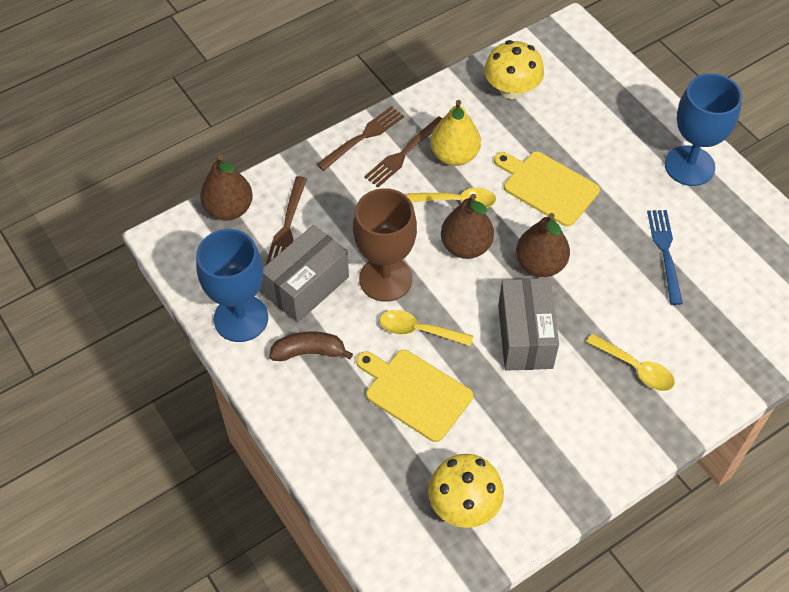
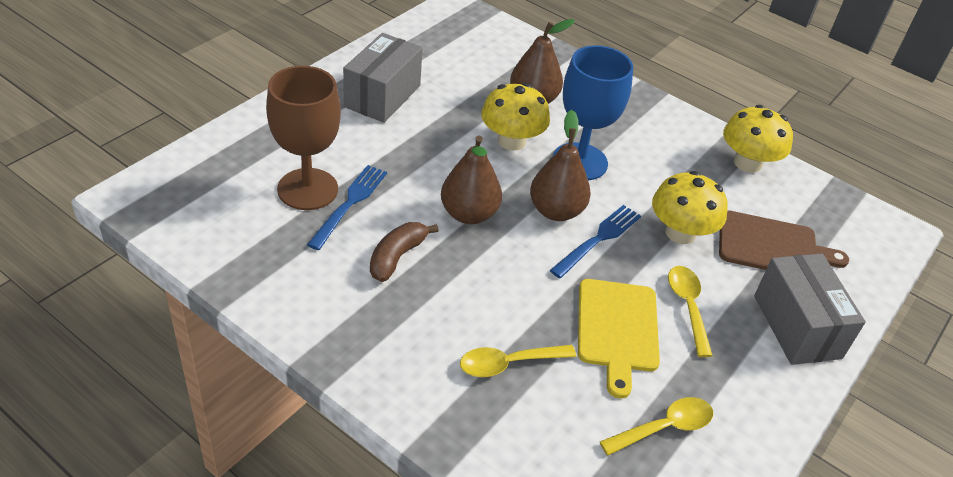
blue fork: 1 -> 2
blue goblet: 2 -> 1
brown cutting board: 0 -> 1
brown fork: 3 -> 0
yellow cutting board: 2 -> 1
yellow mushroom: 2 -> 3
yellow pear: 1 -> 0

